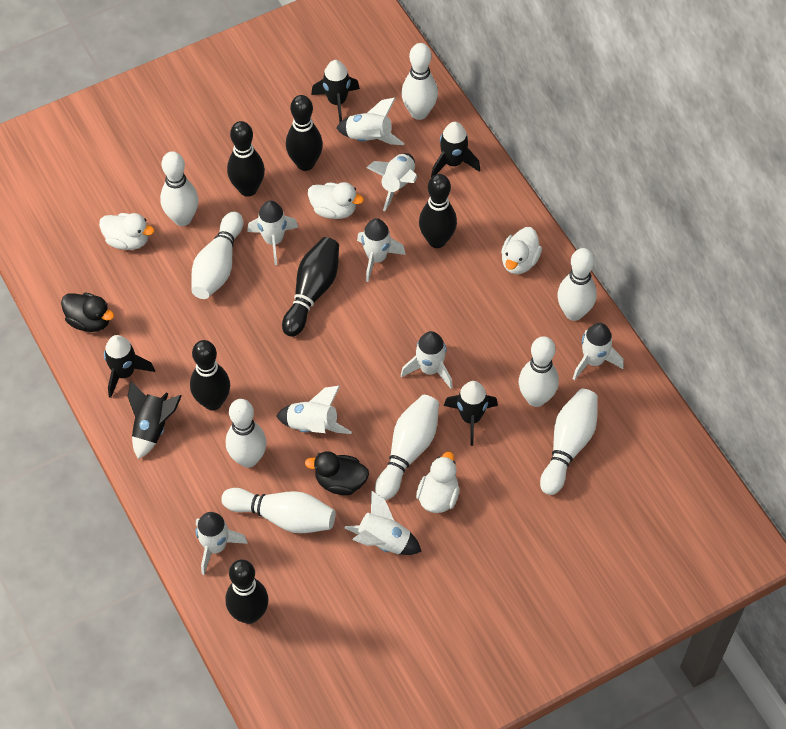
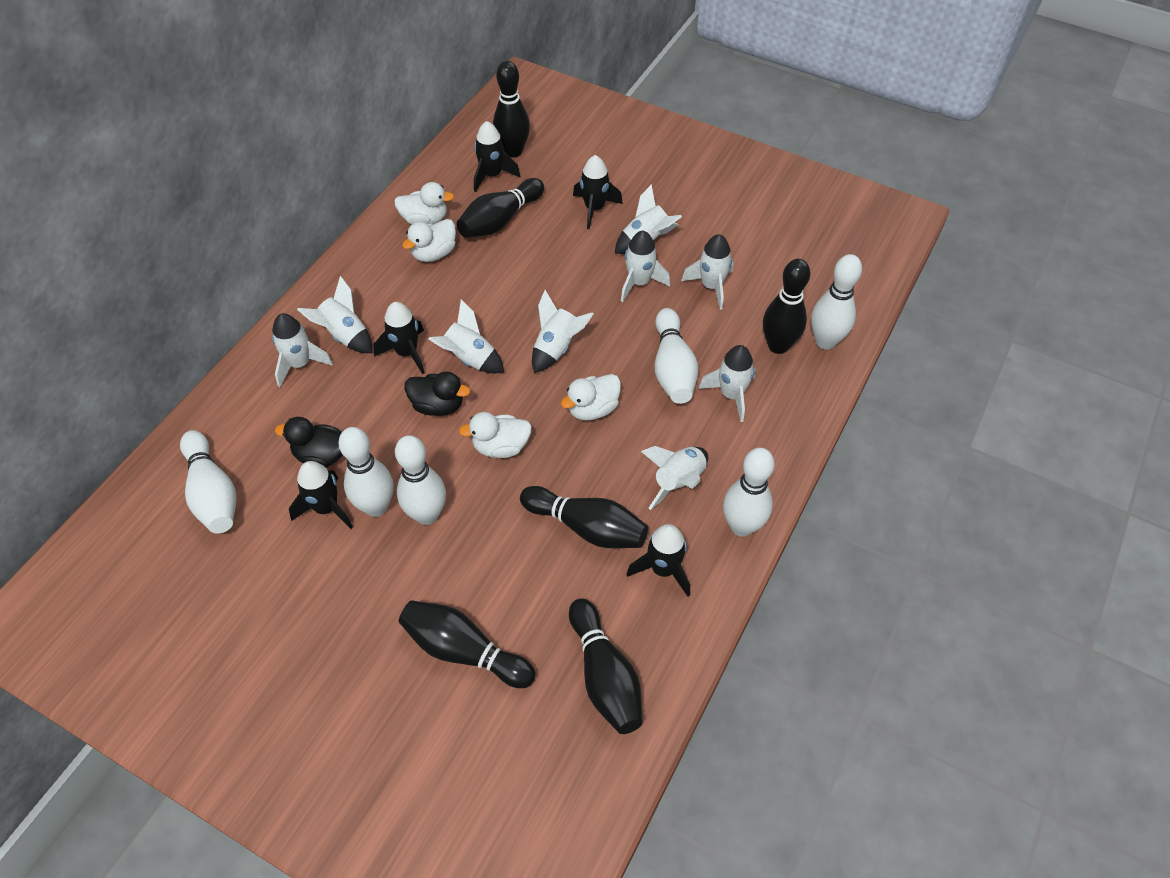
white bowling pin: 9 -> 6

